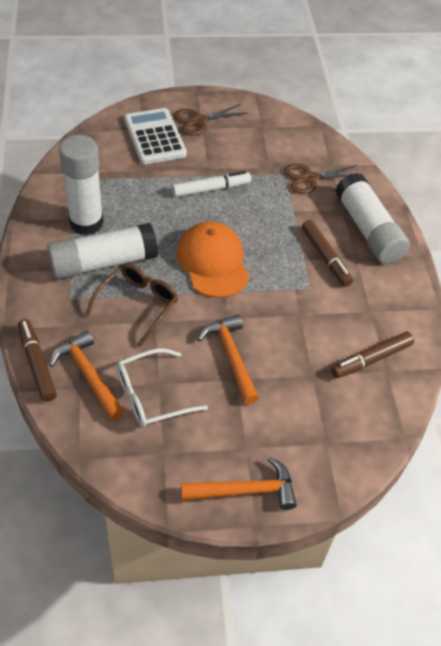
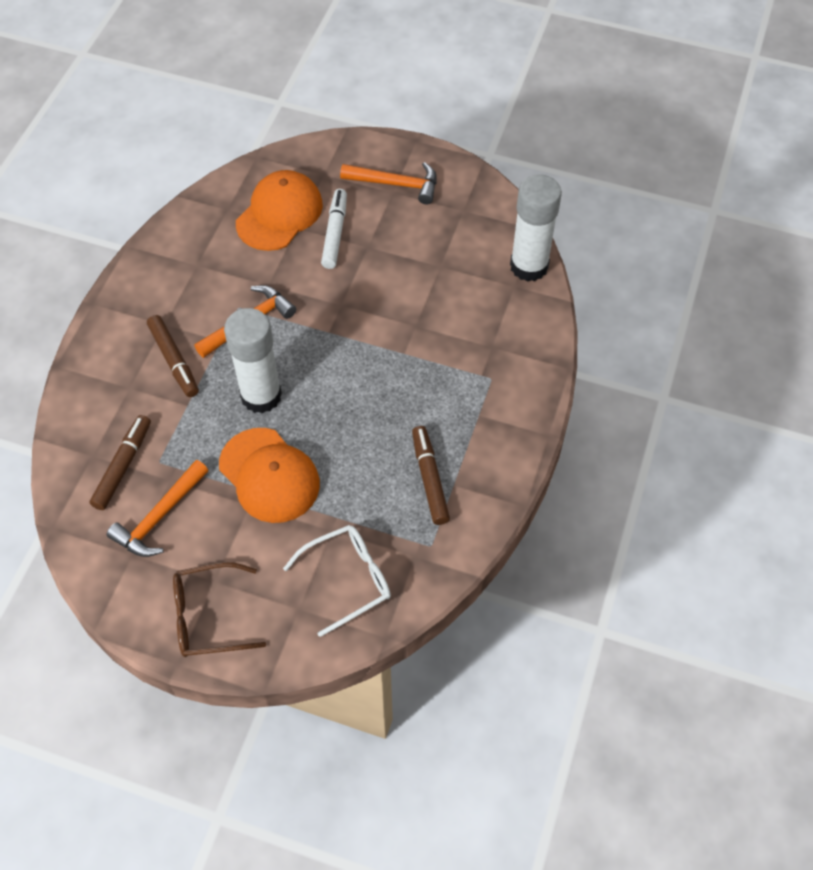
brown scissors: 2 -> 0
orange cap: 1 -> 2
white calculator: 1 -> 0
white glue stick: 3 -> 2

